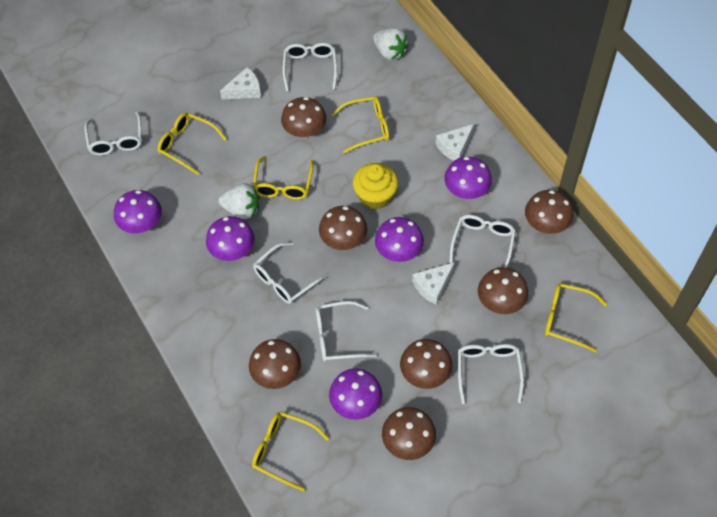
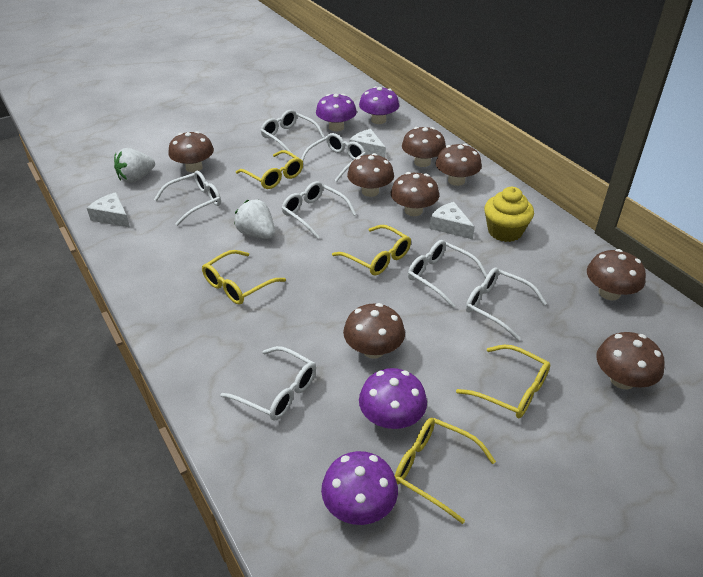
brown mushroom: 7 -> 8
purple mushroom: 5 -> 4
white glasses: 6 -> 7

